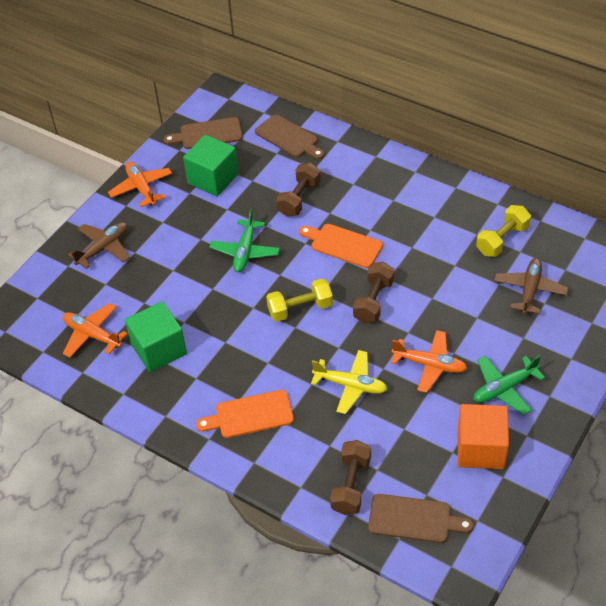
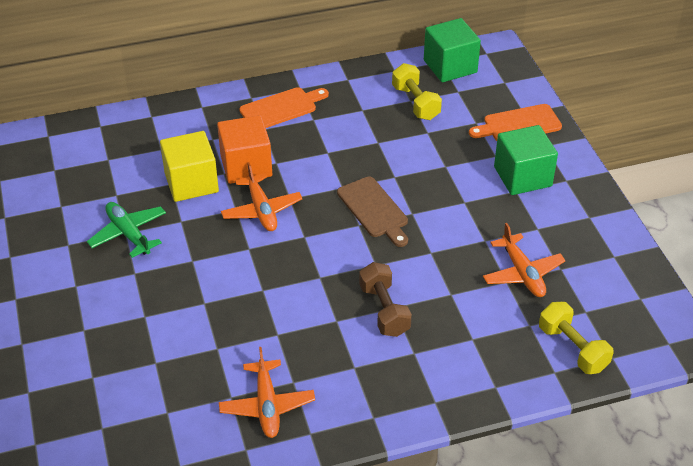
brown cutting board: 3 -> 1
brown dumbbell: 3 -> 1
brown plane: 2 -> 0
green plane: 2 -> 1
yellow cube: 0 -> 1
yellow plane: 1 -> 0

